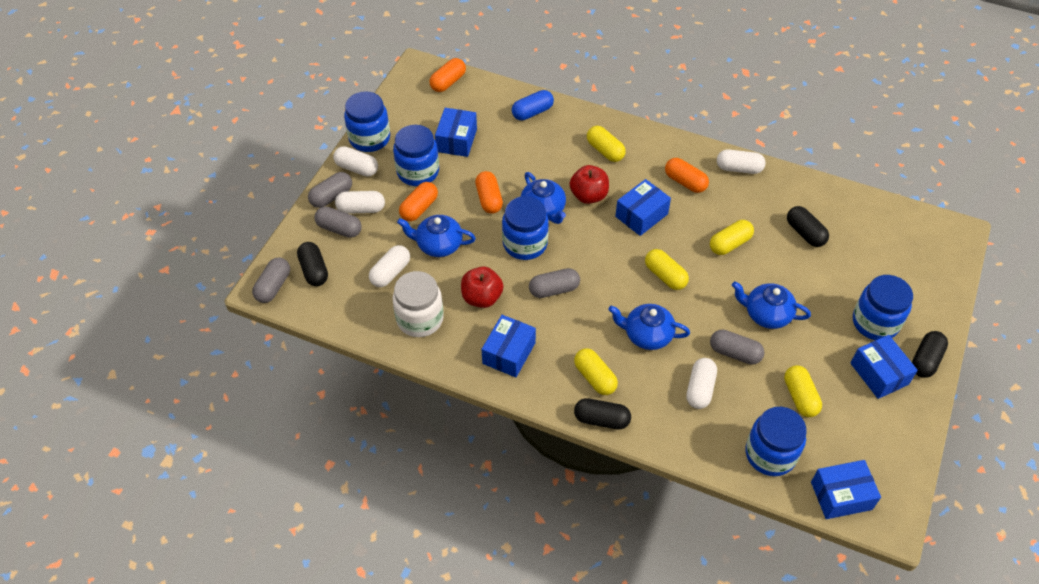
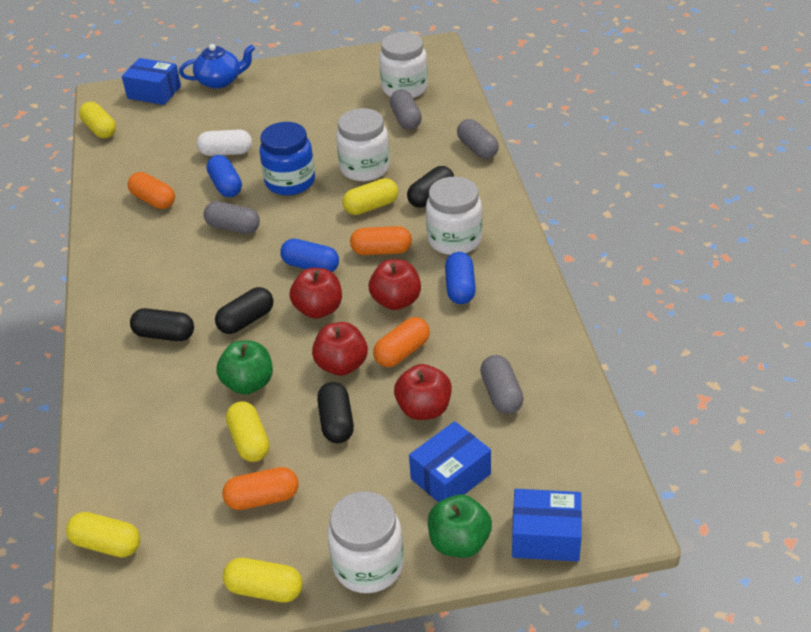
blue box: 5 -> 3
blue capsule: 1 -> 3
blue jar: 5 -> 1
blue teapot: 4 -> 1
green apple: 0 -> 2
grey capsule: 5 -> 4
red apple: 2 -> 4
white capsule: 5 -> 1
white jar: 1 -> 4

